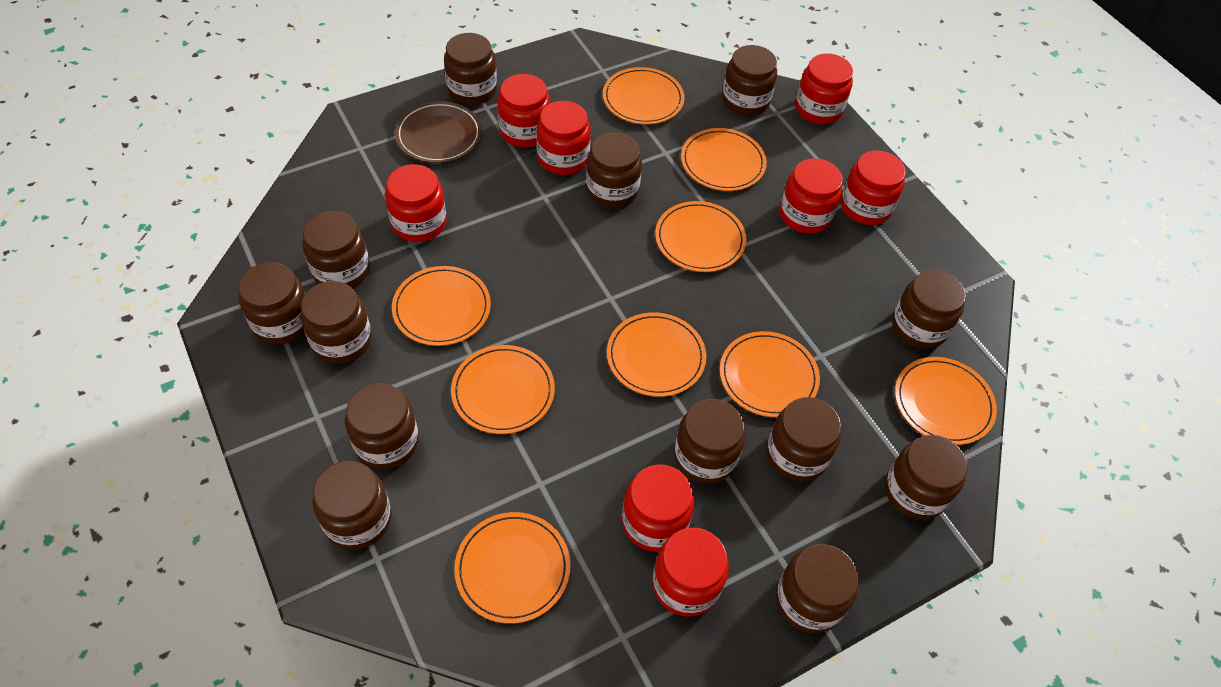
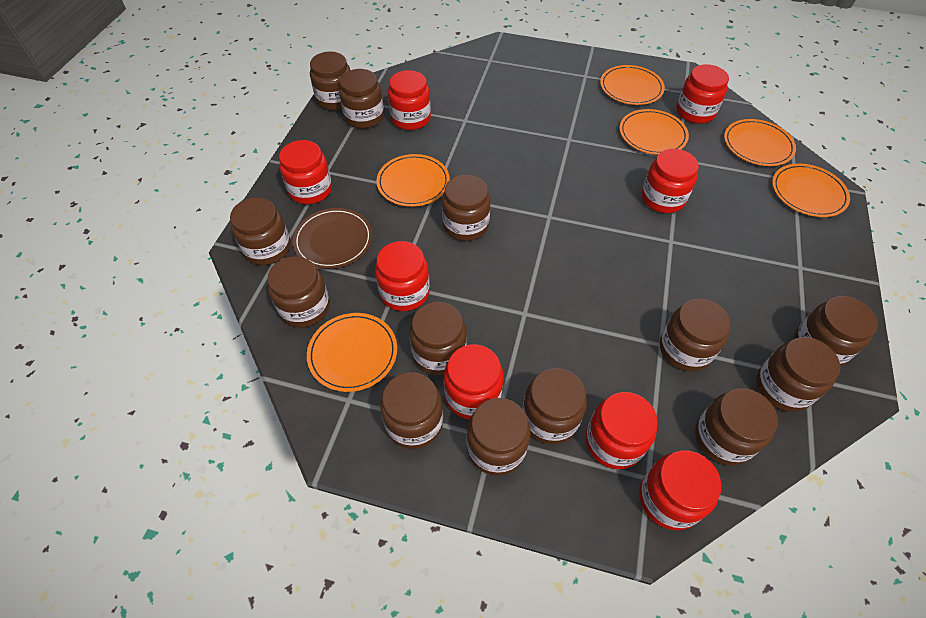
orange plate: 9 -> 6

